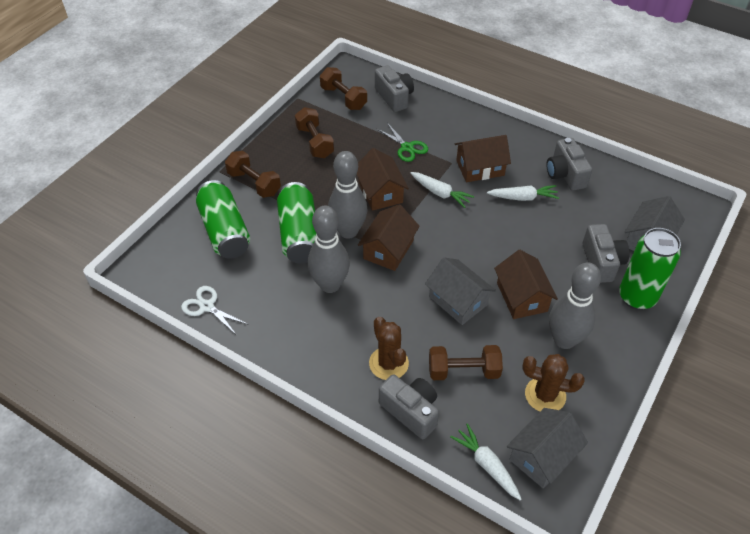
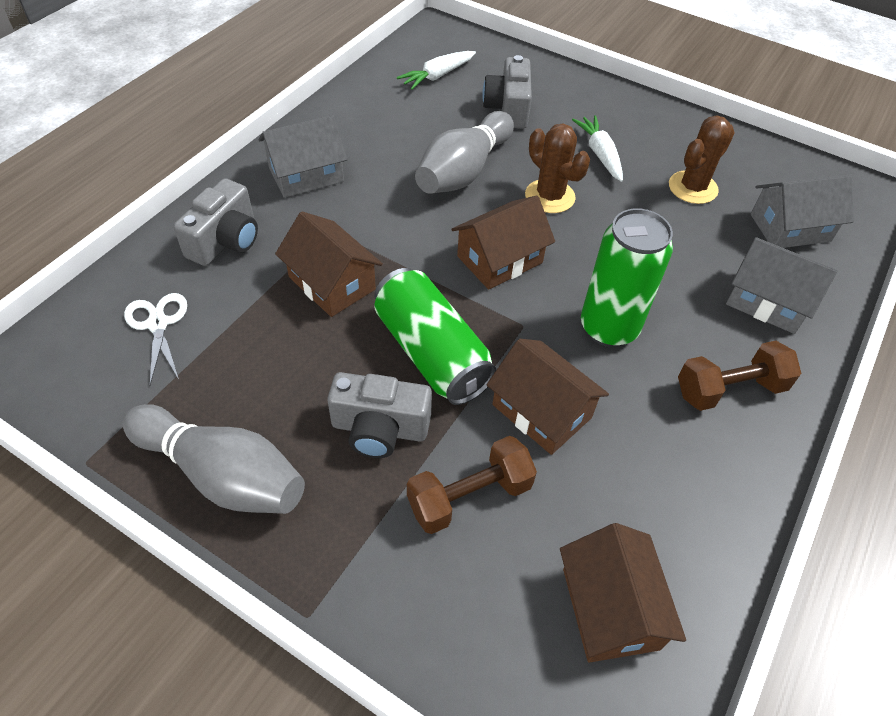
brown dumbbell: 4 -> 2
green can: 3 -> 2
green scissors: 1 -> 0
grey bowling pin: 3 -> 2
grey camera: 4 -> 3
white carrot: 3 -> 2

